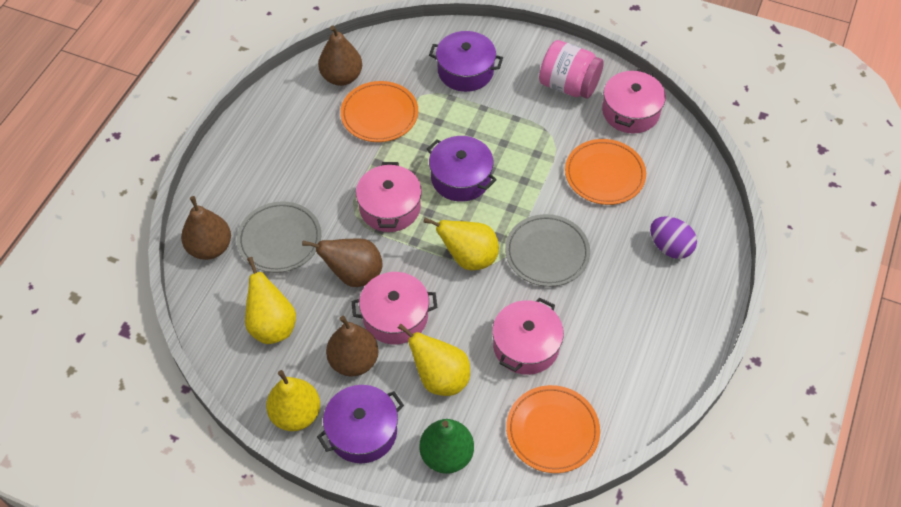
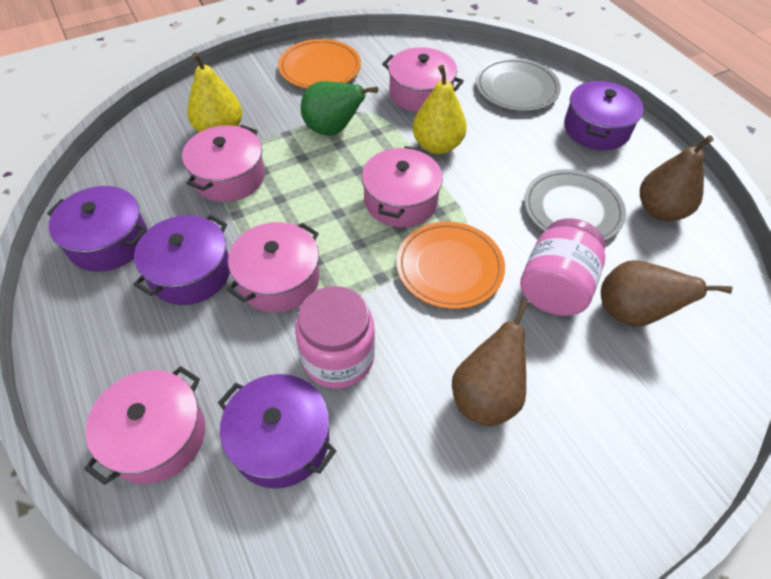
brown pear: 4 -> 3
orange plate: 3 -> 2
pink jar: 1 -> 2
pink pot: 4 -> 5
purple egg: 1 -> 0
purple pot: 3 -> 4
yellow pear: 4 -> 2

